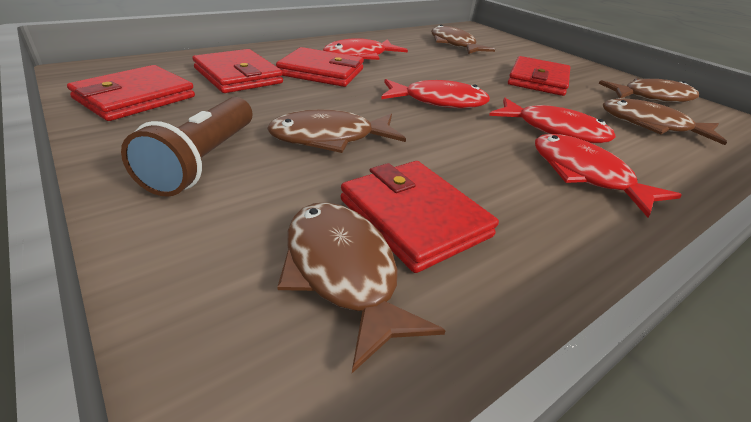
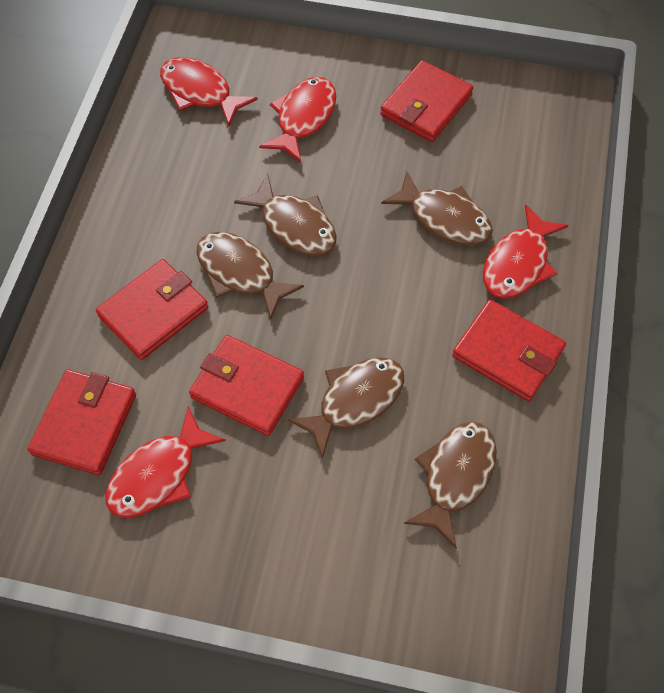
brown flashlight: 1 -> 0

